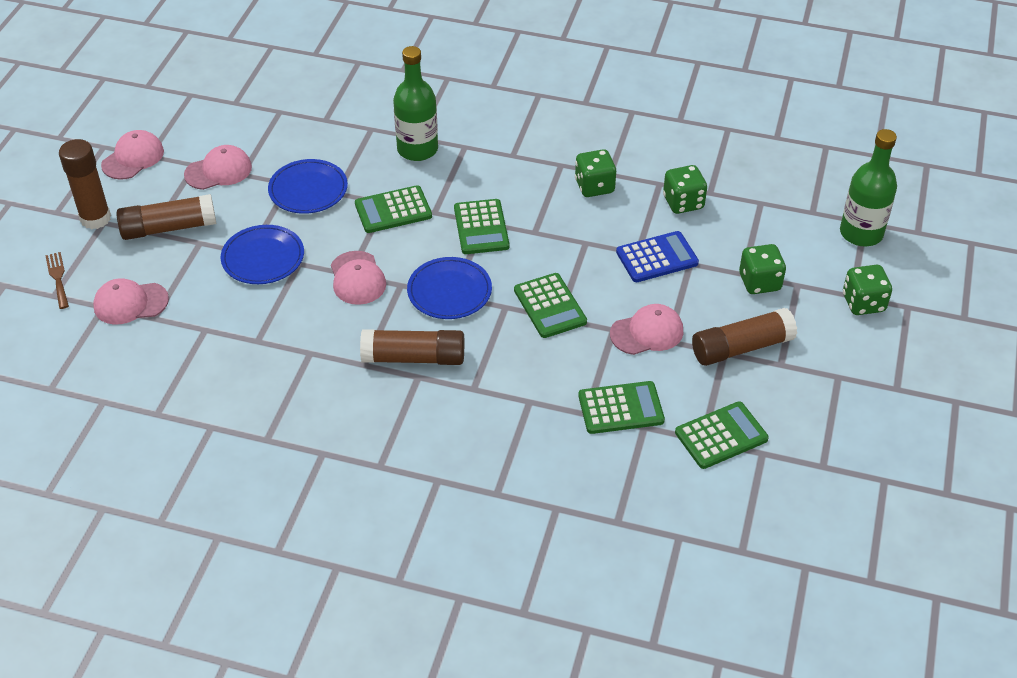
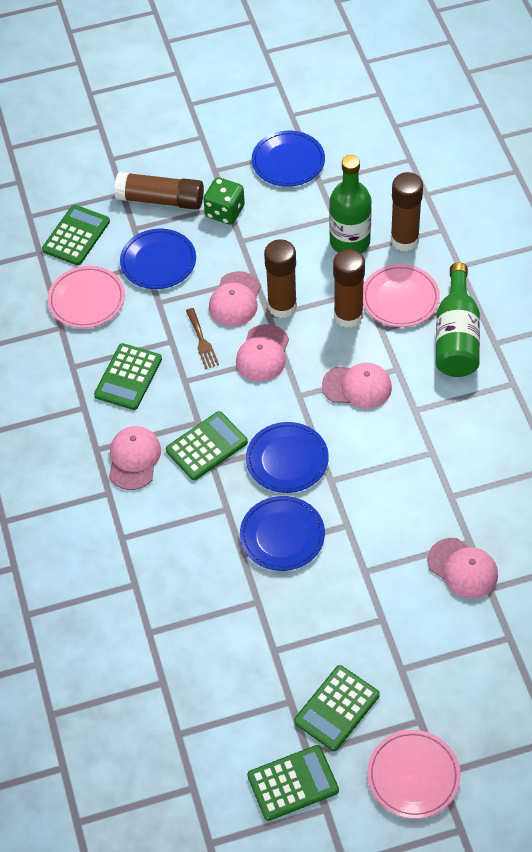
blue calculator: 1 -> 0
blue plate: 3 -> 4
green dice: 4 -> 1
pink plate: 0 -> 3

